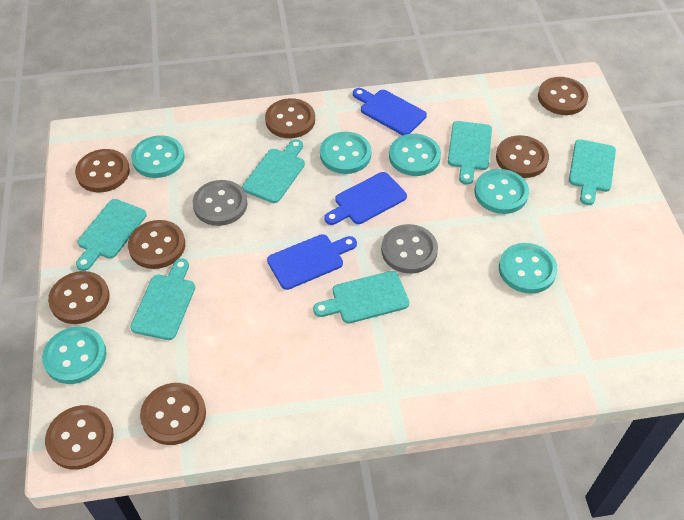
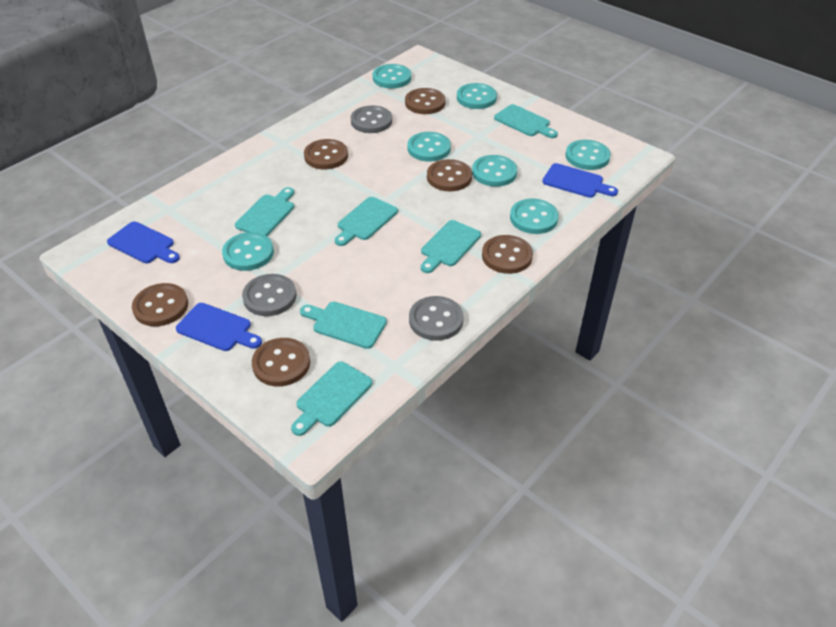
brown button: 8 -> 6
grey button: 2 -> 3
turquoise button: 6 -> 7

